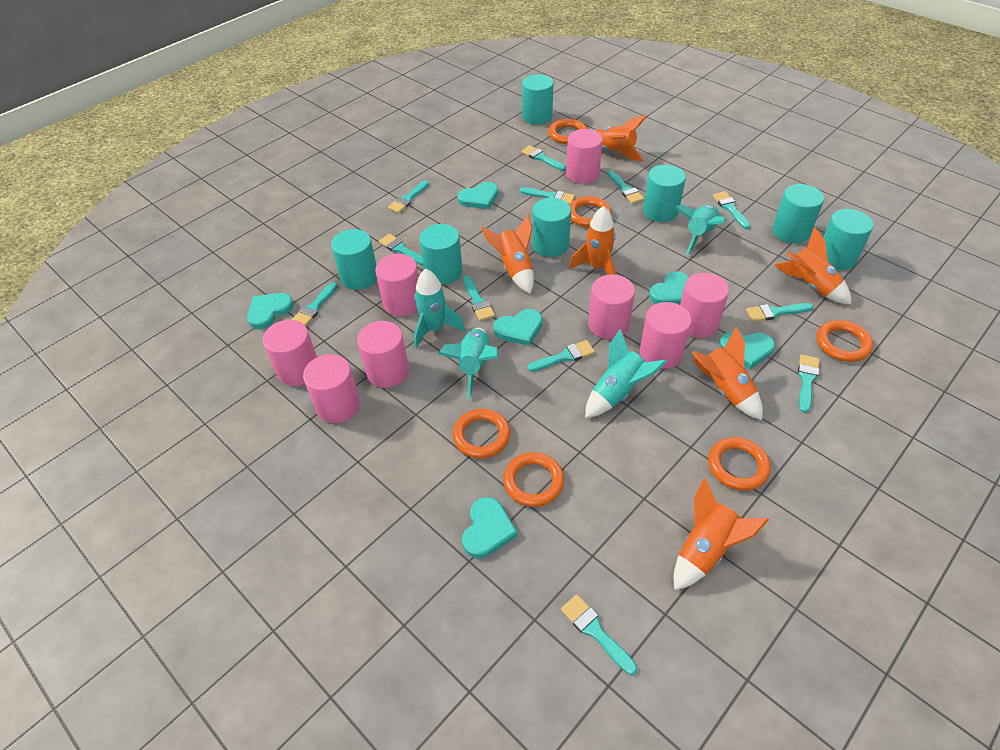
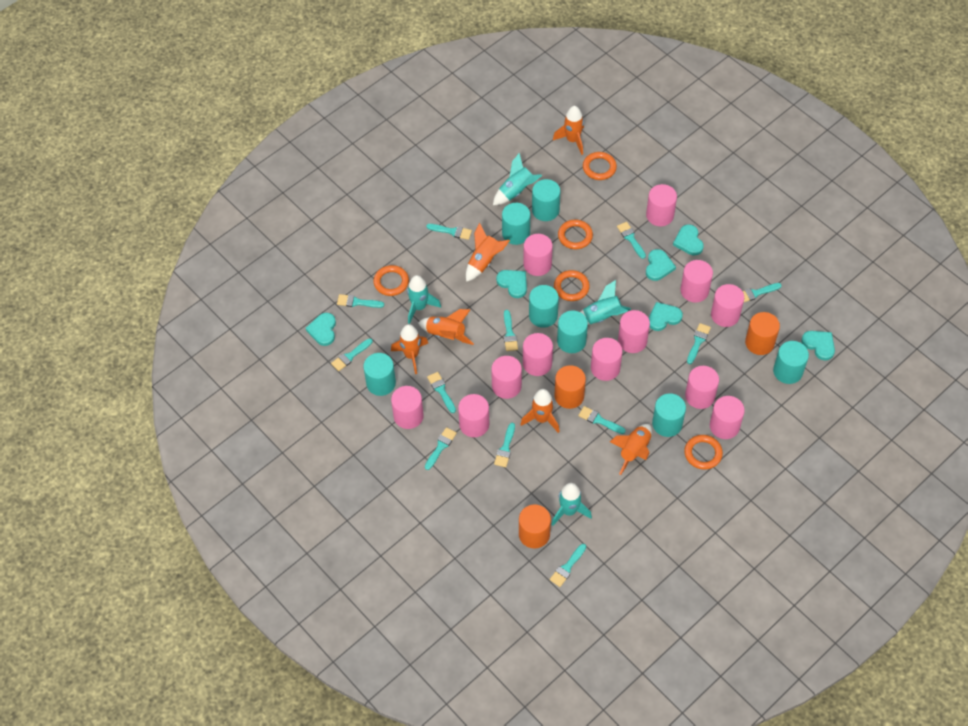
orange cylinder: 0 -> 3
orange ring: 6 -> 5
pink cylinder: 8 -> 12

